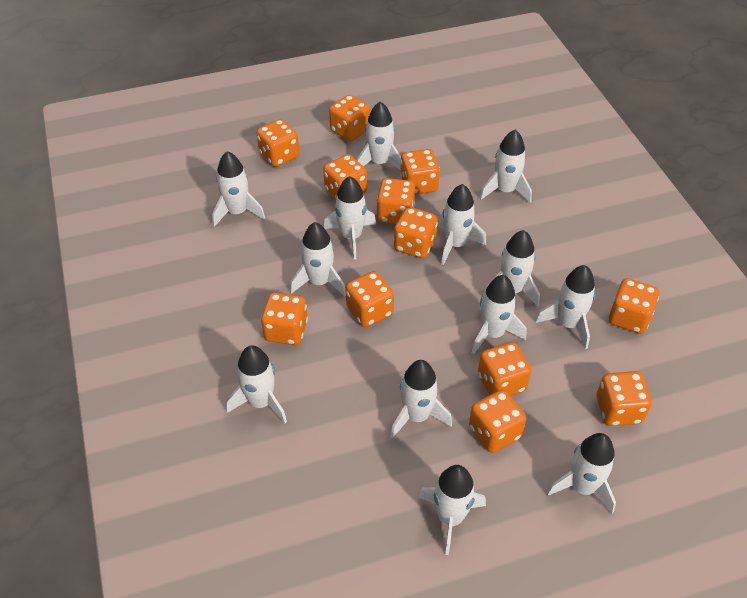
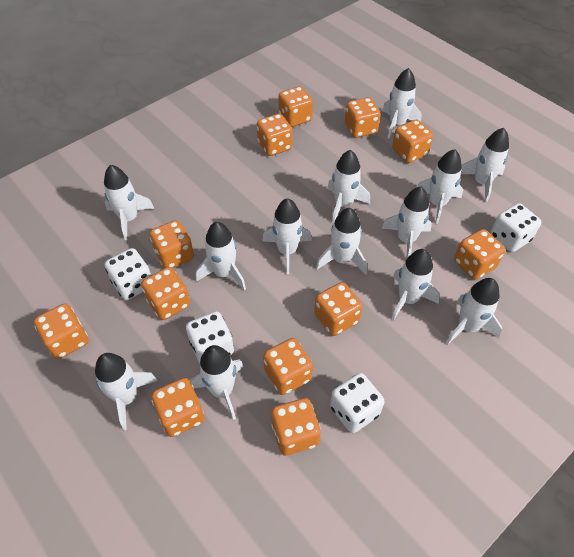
white dice: 0 -> 4

